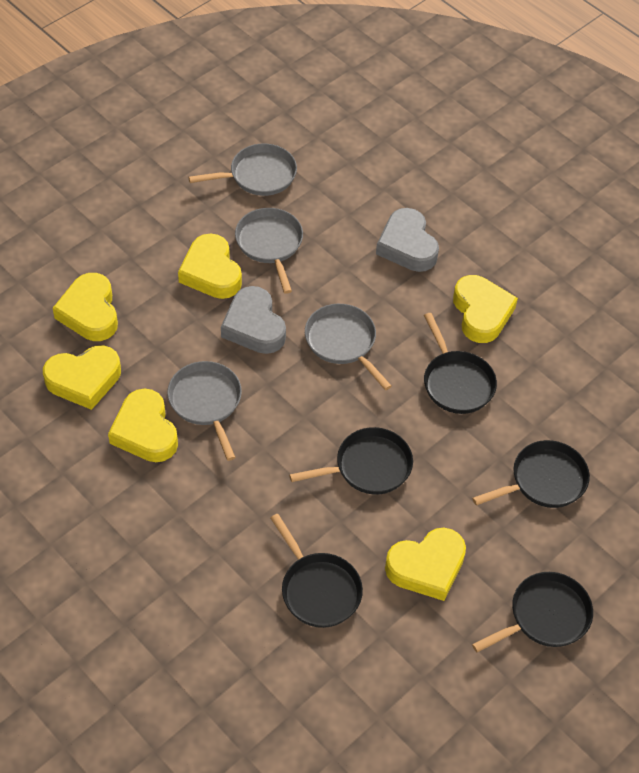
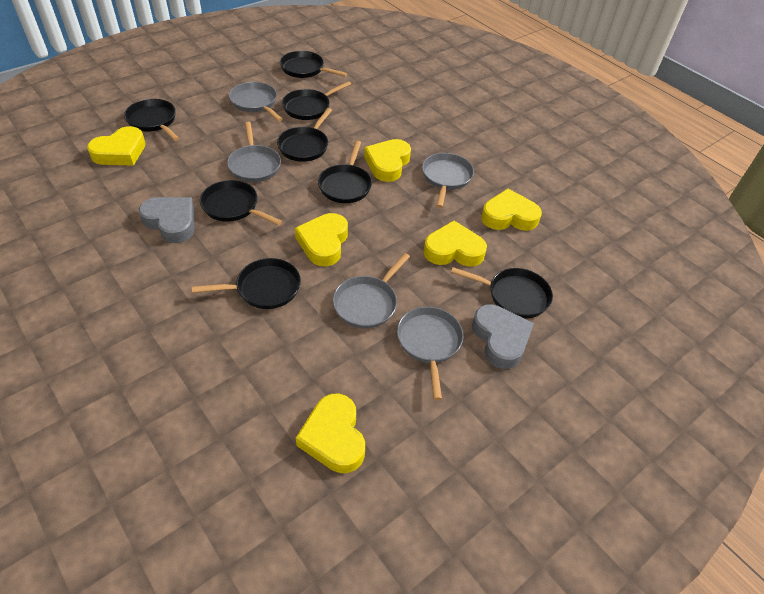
black pan: 5 -> 8
grey pan: 4 -> 5

